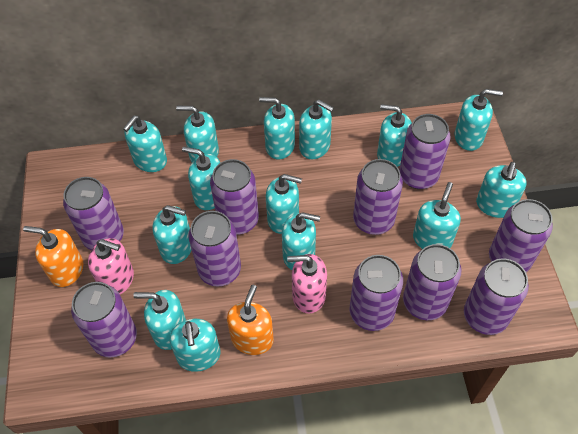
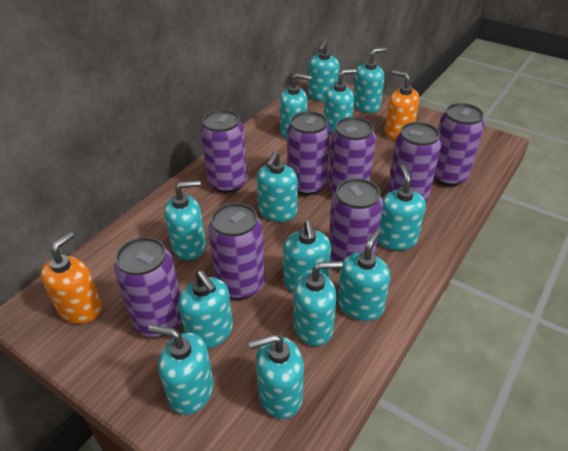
pink soap dispenser: 2 -> 0
purple can: 10 -> 8
turquoise soap dispenser: 14 -> 13

